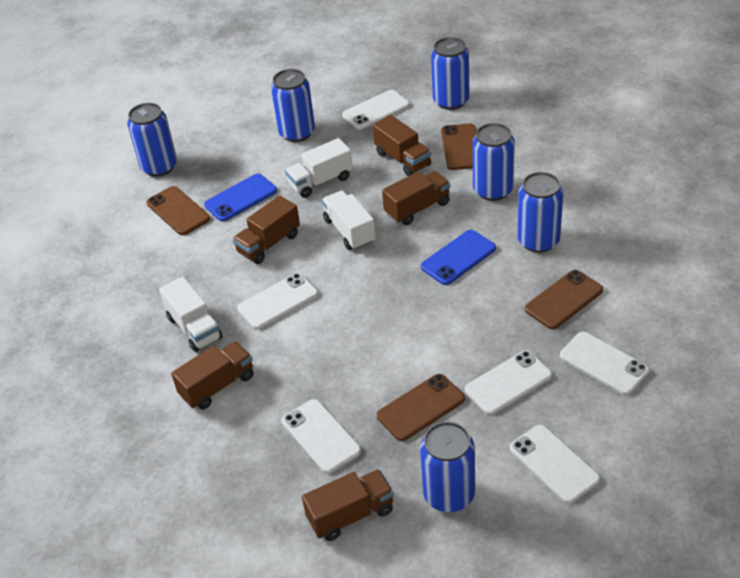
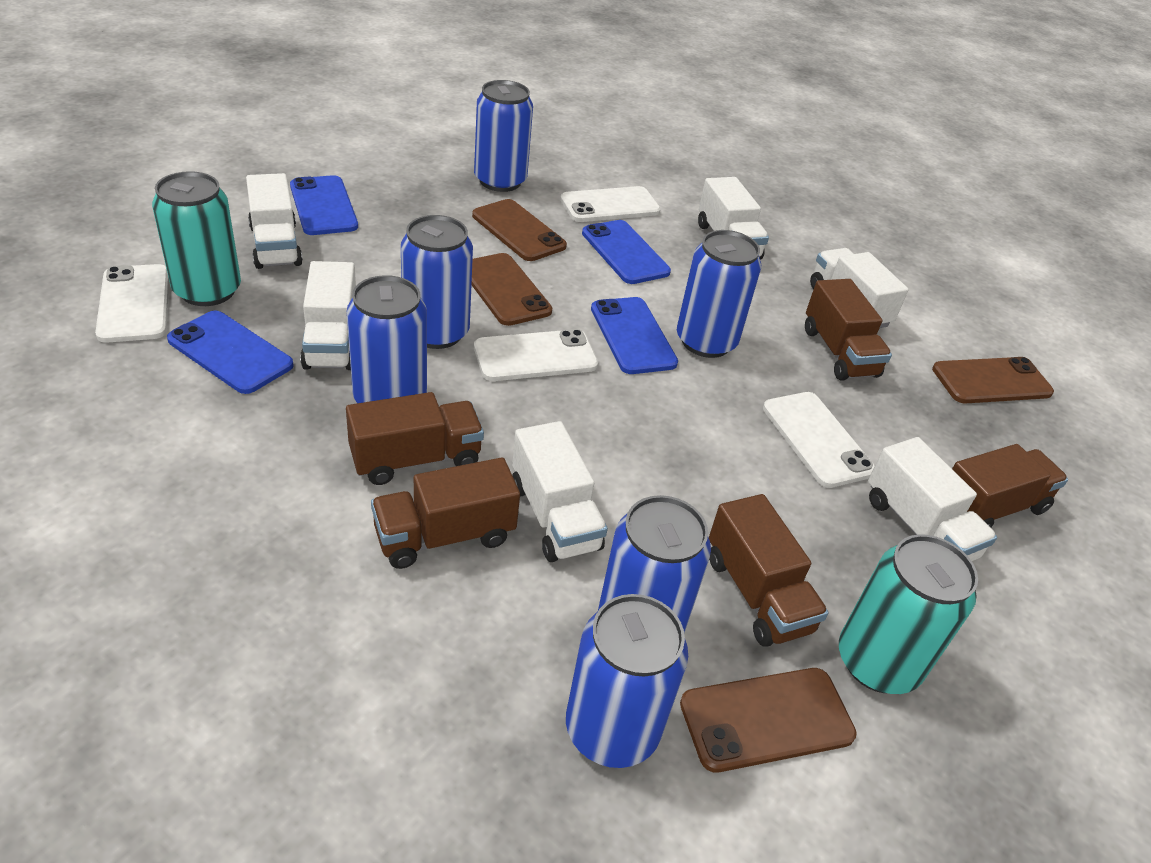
blue phone: 2 -> 4
turquoise can: 0 -> 2
white phone: 6 -> 4
white truck: 3 -> 6

